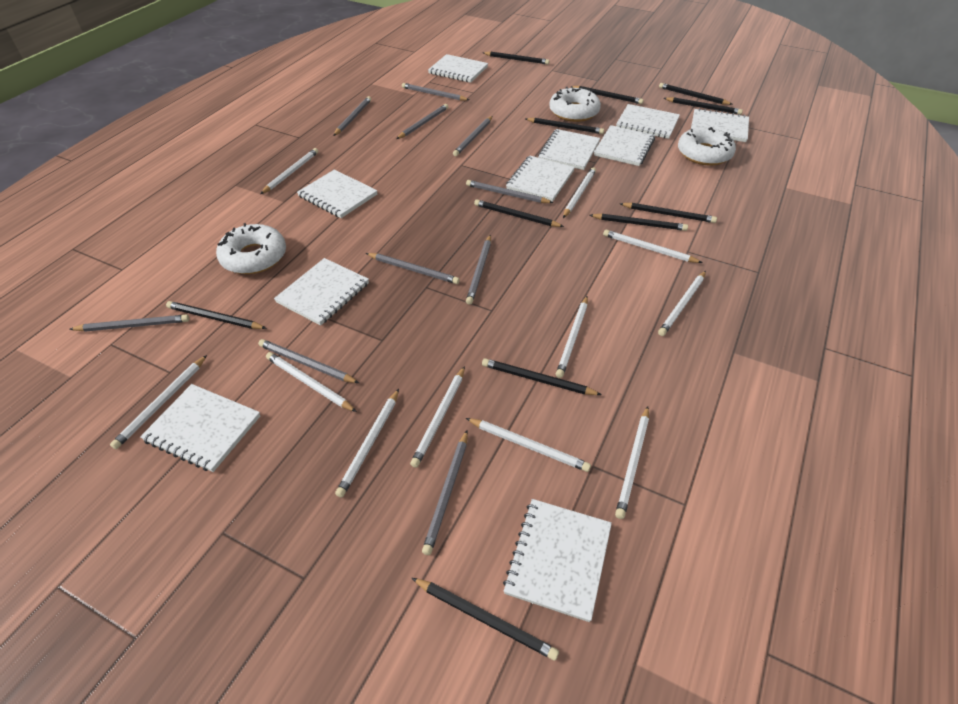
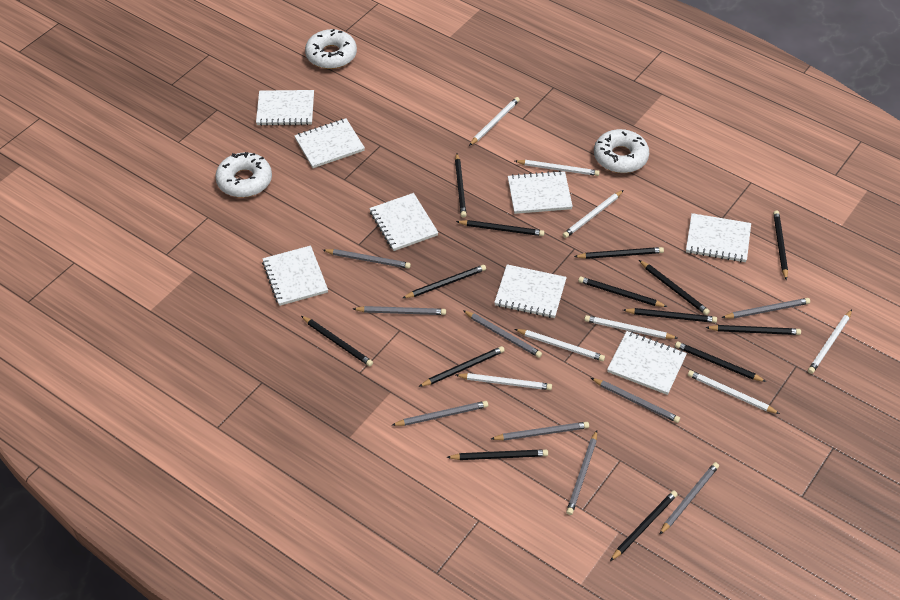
black pencil: 11 -> 14
grey pencil: 10 -> 9
white notebook: 10 -> 8
white pencil: 11 -> 8

